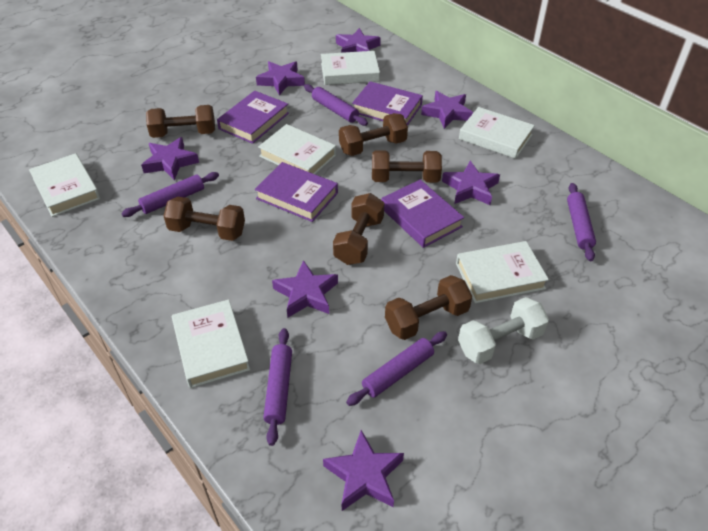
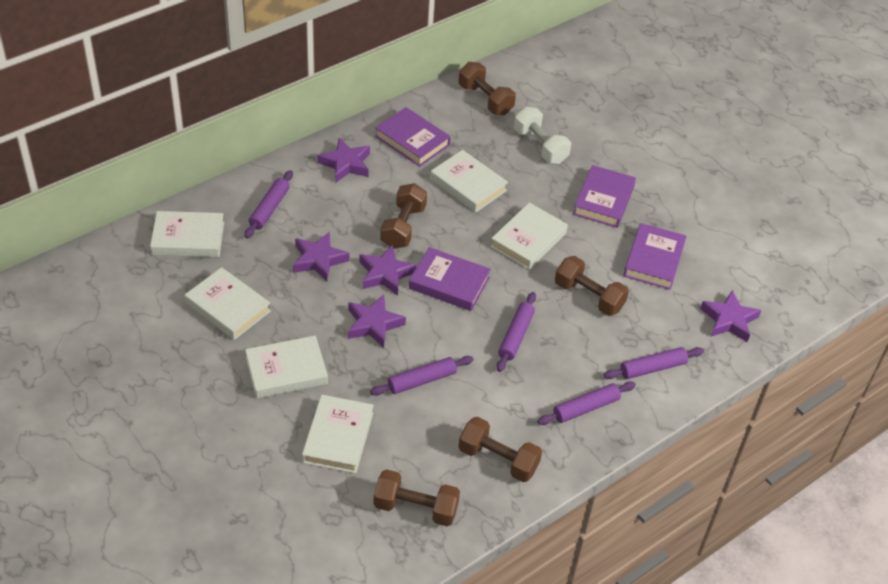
brown dumbbell: 6 -> 5
purple star: 7 -> 5

